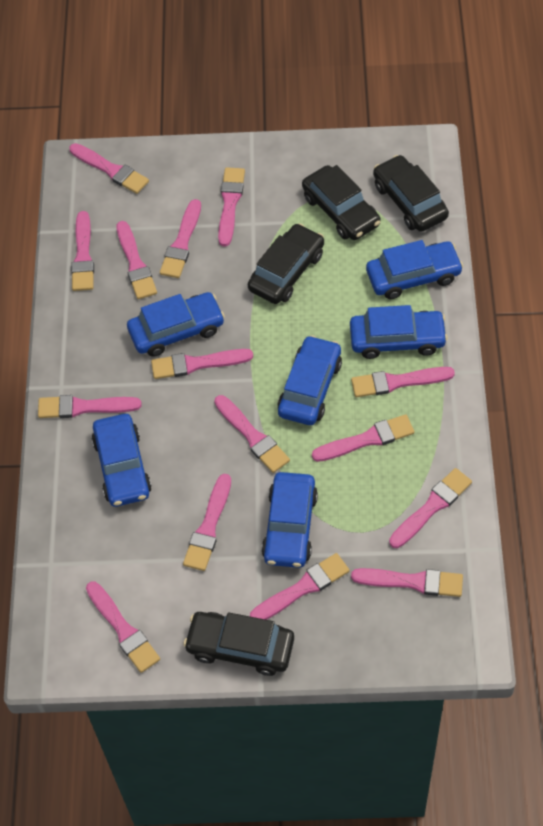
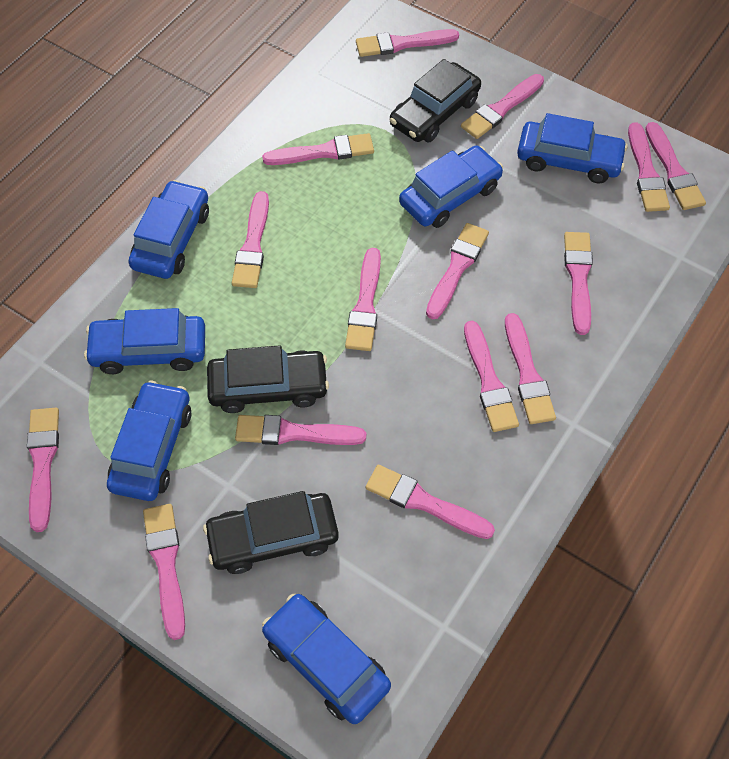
black car: 4 -> 3

